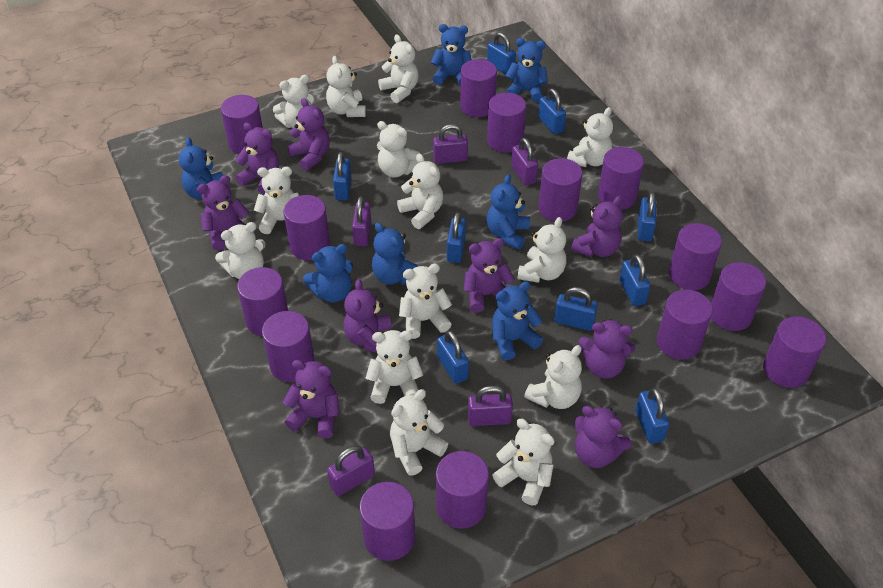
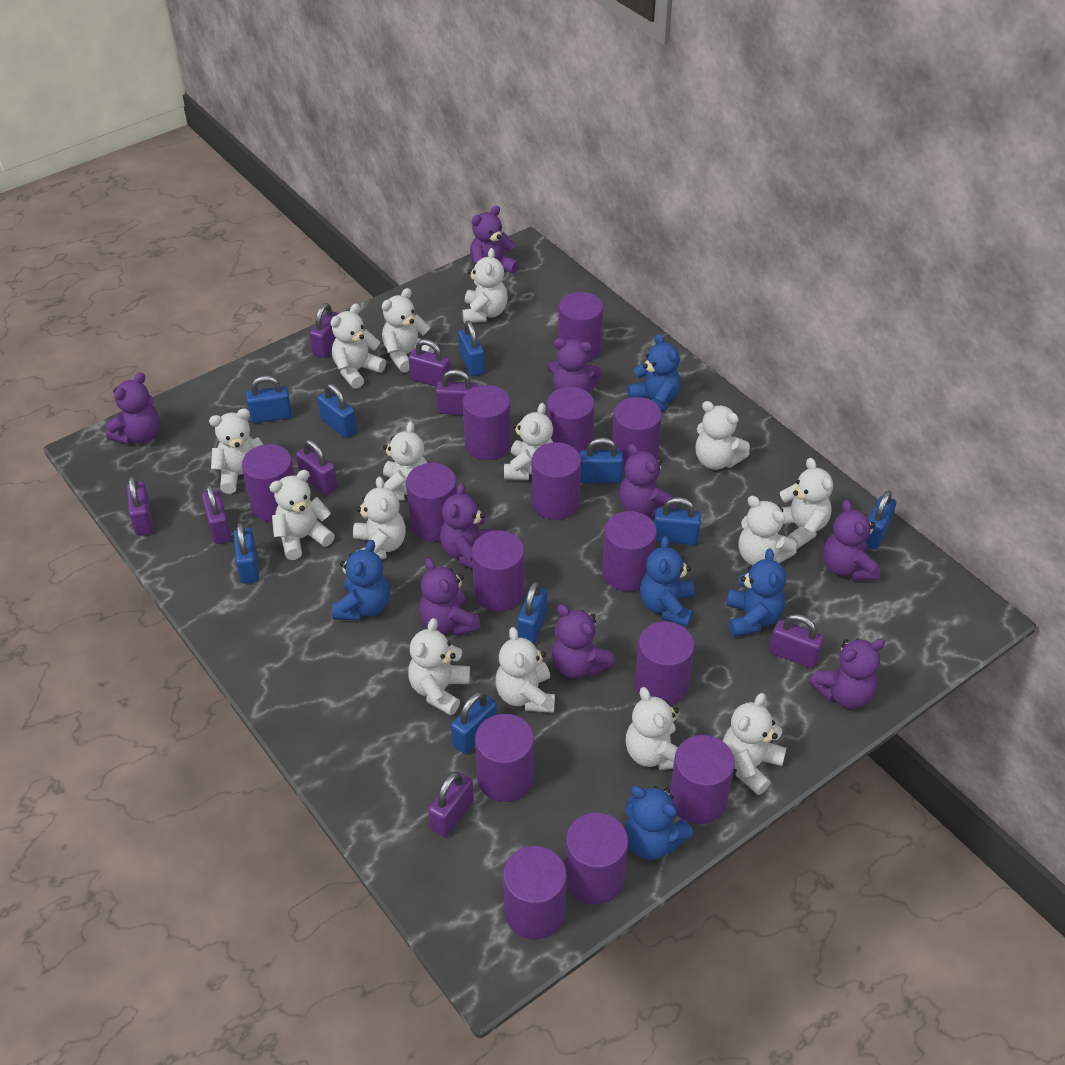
blue teddy bear: 7 -> 5
purple padlock: 5 -> 8
white teddy bear: 14 -> 15

